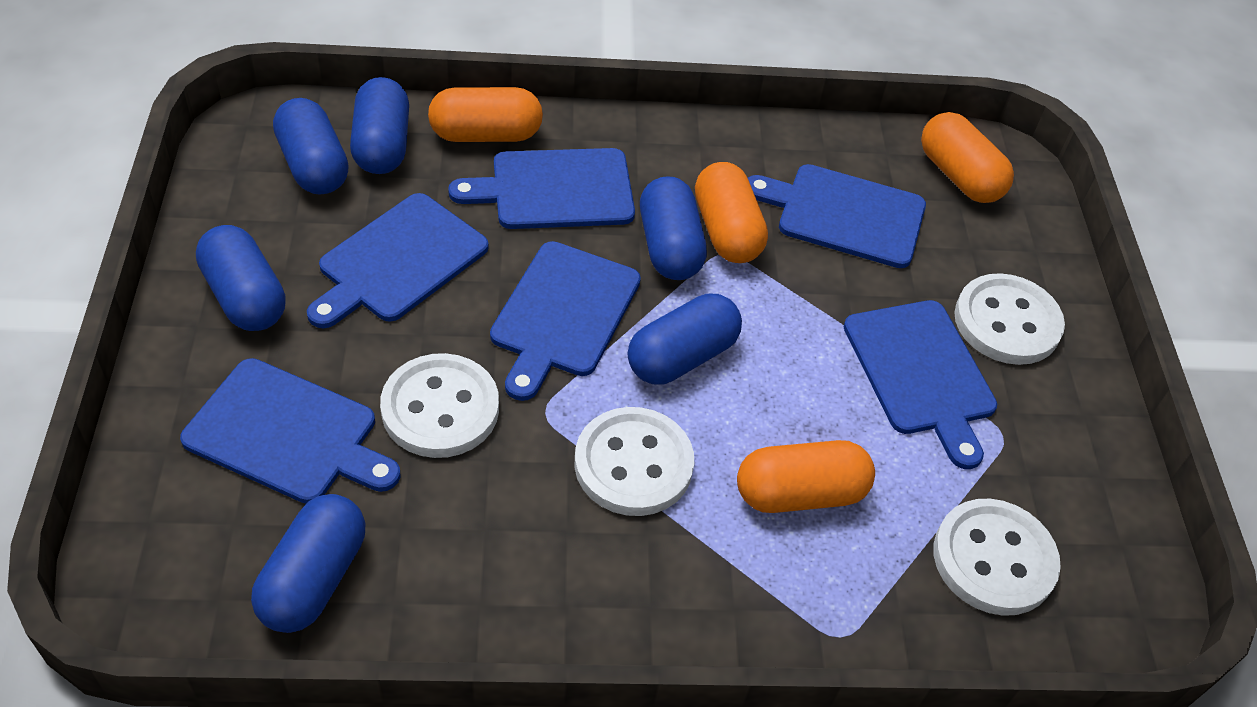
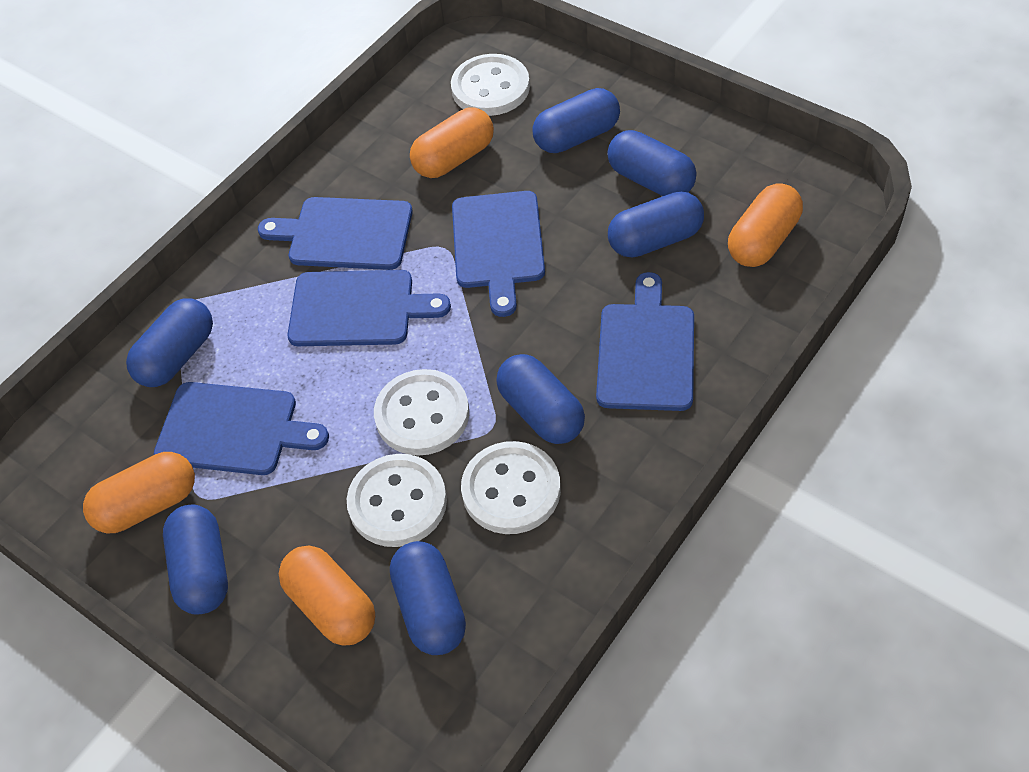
blue capsule: 6 -> 7
blue cutting board: 6 -> 5

